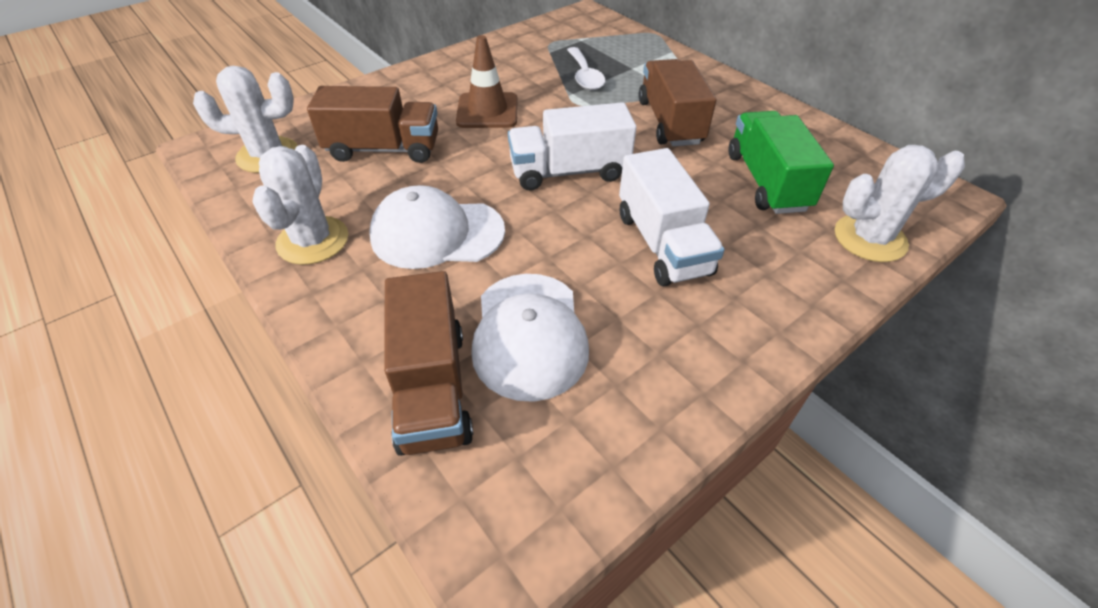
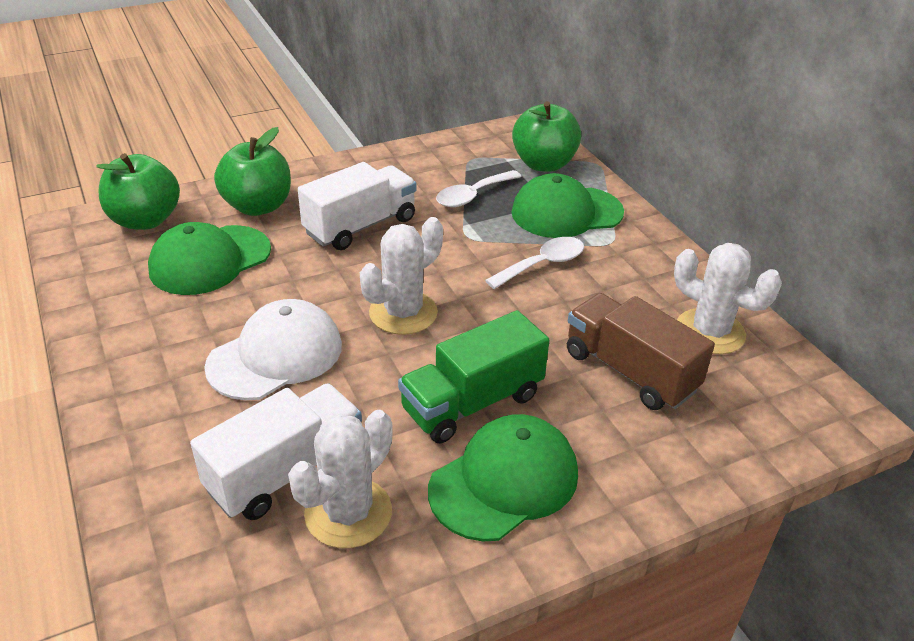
brown traffic cone: 1 -> 0
brown truck: 3 -> 1
green apple: 0 -> 3
green cap: 0 -> 3
white cap: 2 -> 1
white spoon: 1 -> 2

